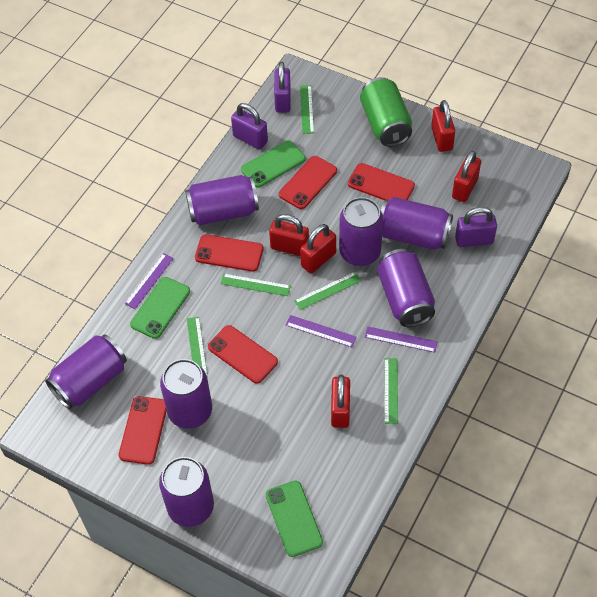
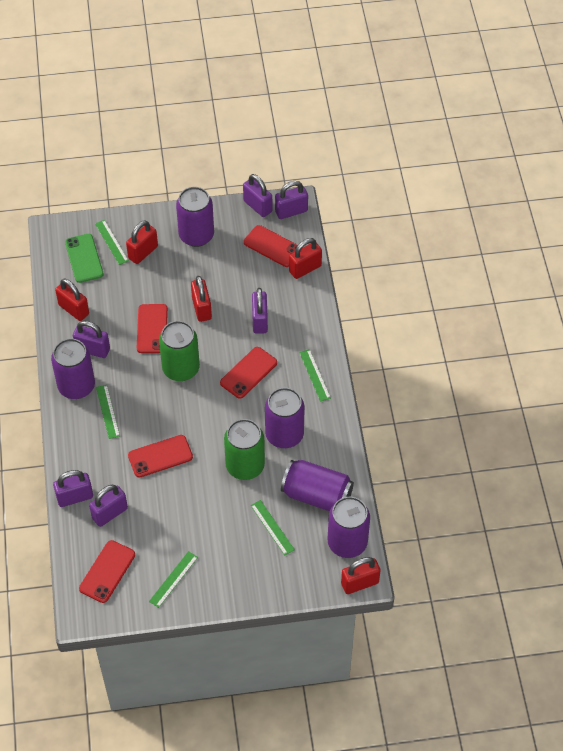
green can: 1 -> 2
green phone: 3 -> 1
purple can: 7 -> 5
purple padlock: 3 -> 6
purple ruler: 3 -> 0

